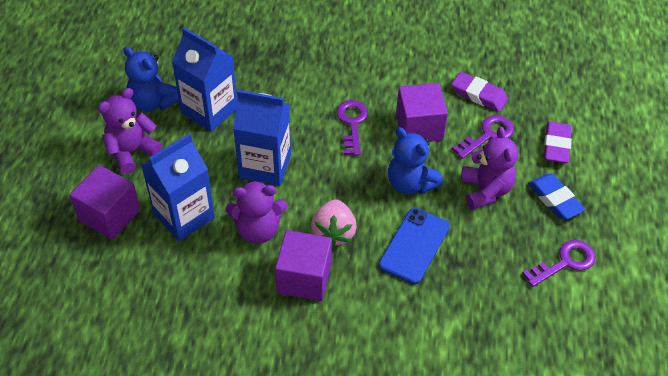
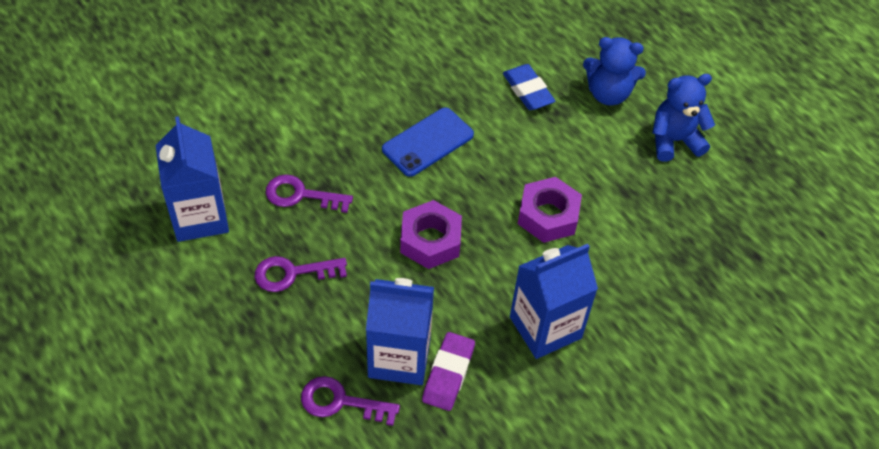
pink strawberry: 1 -> 0
purple cube: 3 -> 0
purple eraser: 2 -> 1
purple nut: 0 -> 2
purple teddy bear: 3 -> 0

